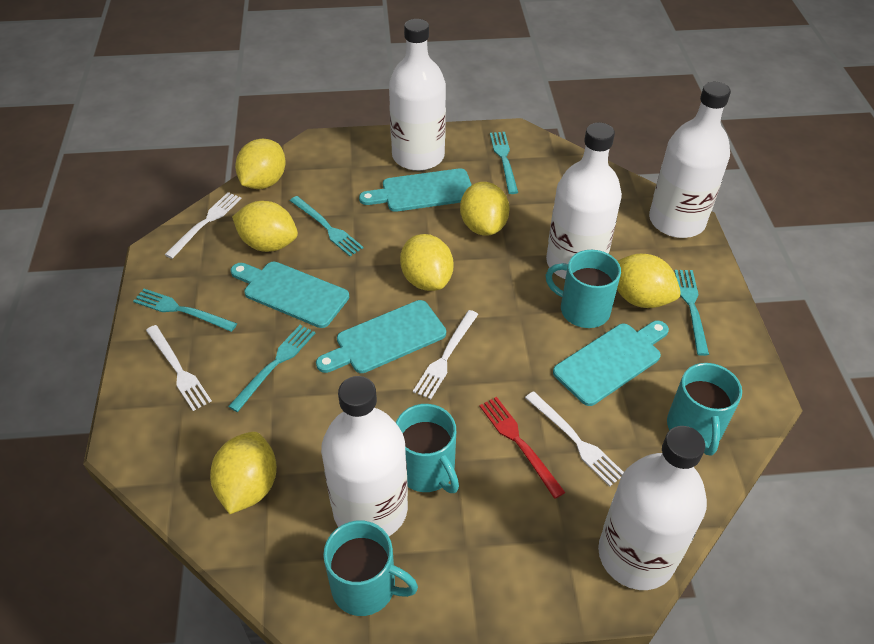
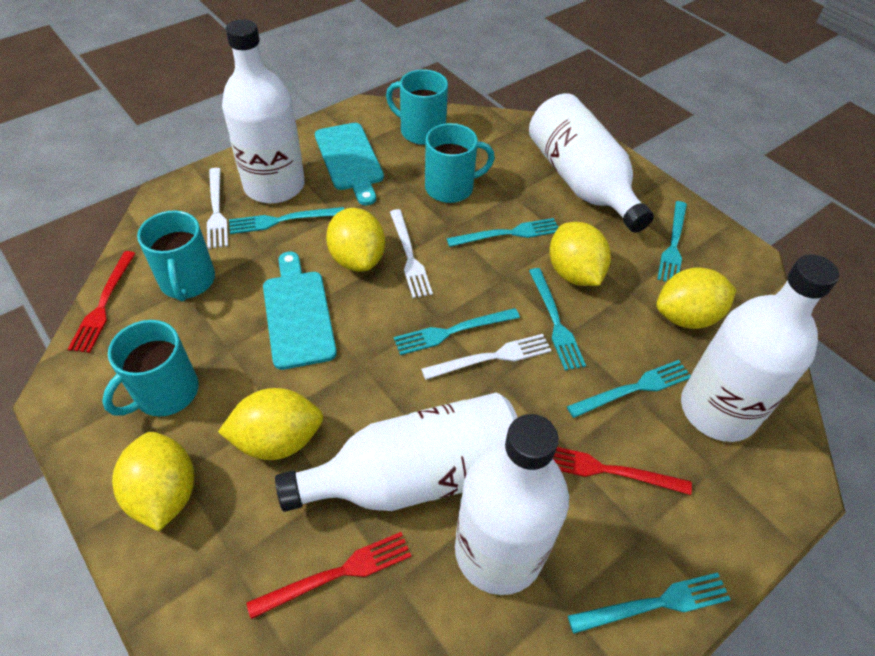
red fork: 1 -> 3
turquoise cutting board: 4 -> 2
turquoise fork: 5 -> 7
white fork: 4 -> 3
yellow lemon: 6 -> 5

